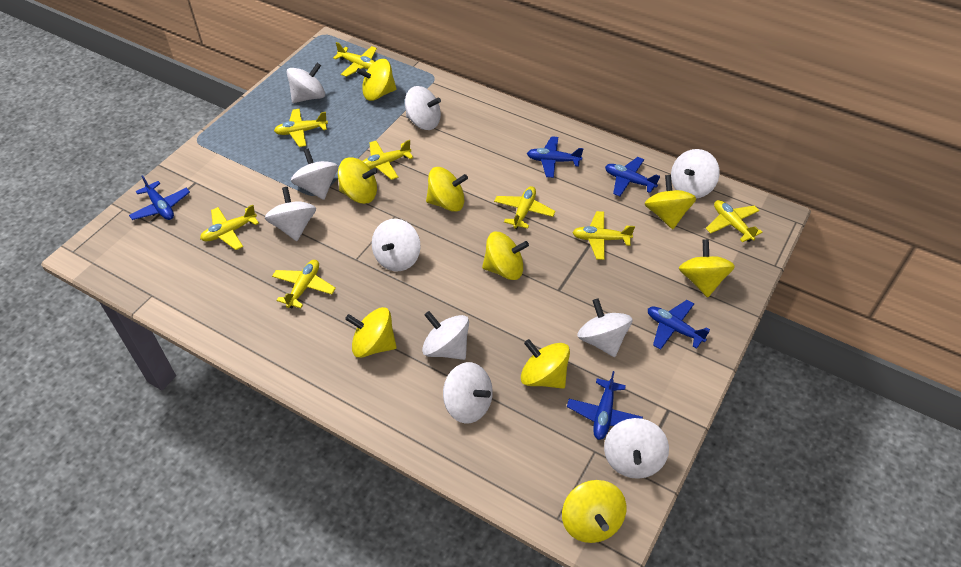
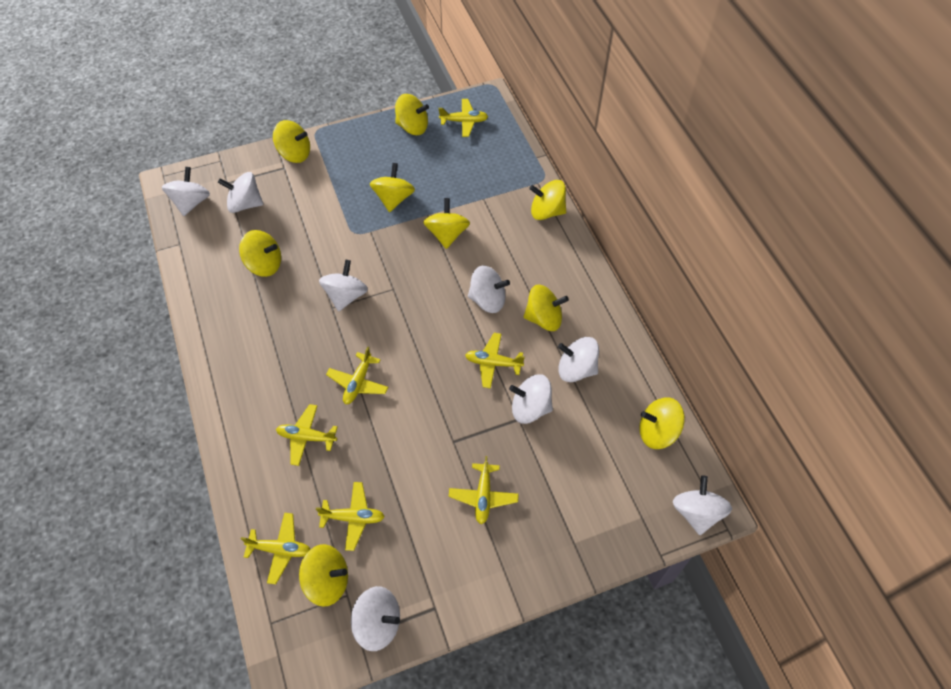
blue plane: 5 -> 0
white spinning top: 10 -> 8
yellow plane: 8 -> 7

